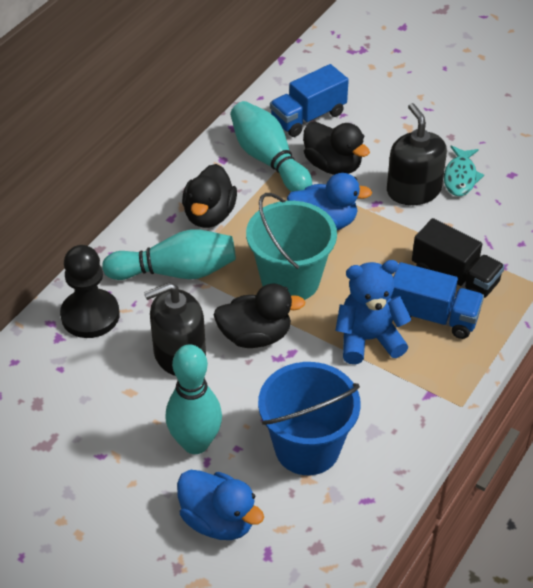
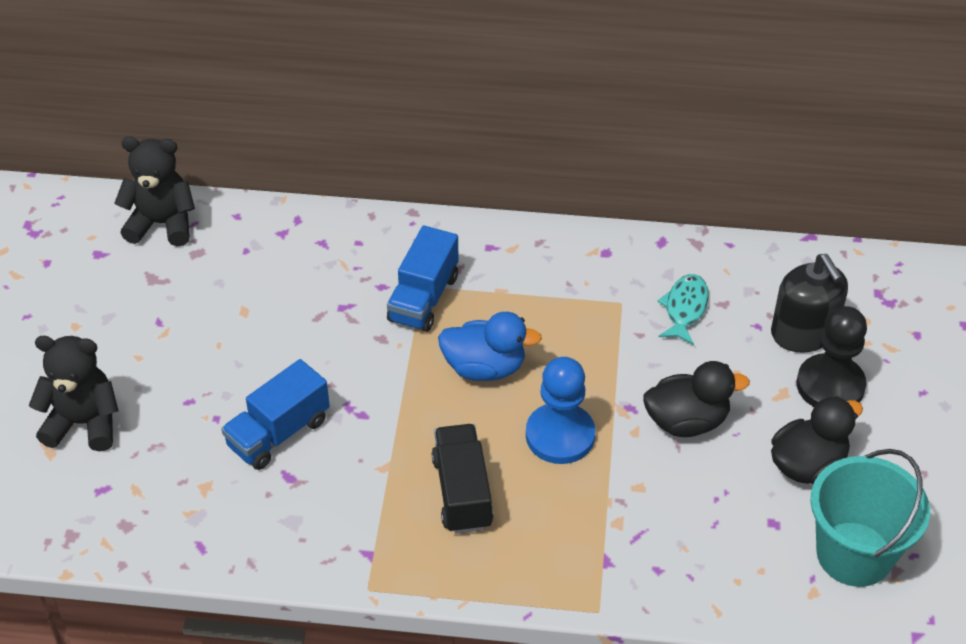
black duck: 3 -> 2
black soap dispenser: 2 -> 1
black teddy bear: 0 -> 2
blue bucket: 1 -> 0
blue duck: 2 -> 1
blue pawn: 0 -> 1
blue teddy bear: 1 -> 0
turquoise bowling pin: 3 -> 0

